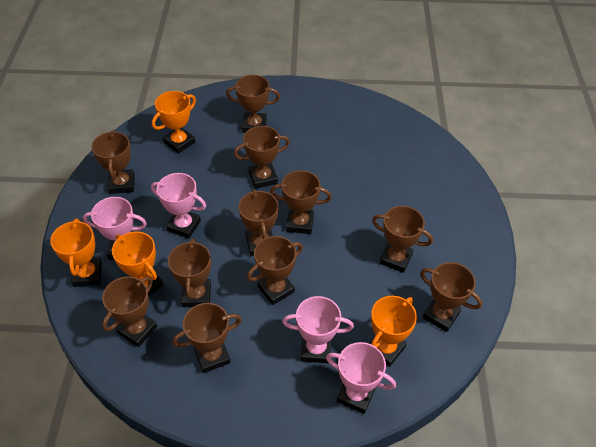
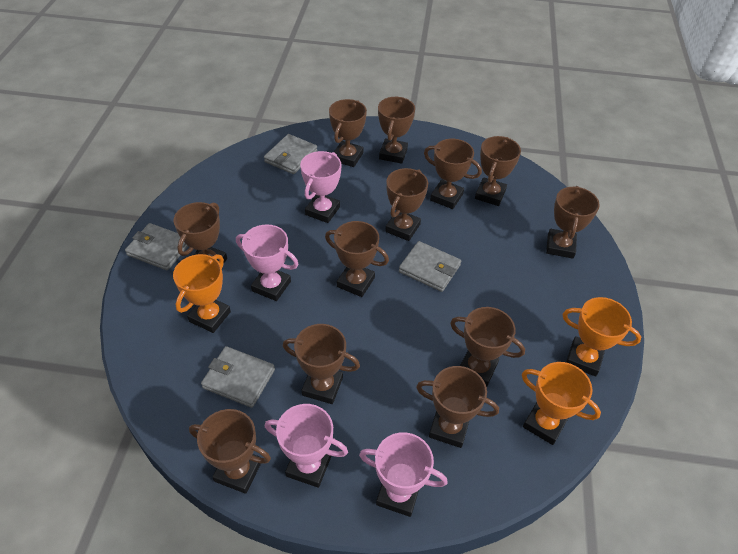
brown trophy: 11 -> 12
grey wallet: 0 -> 4
orange trophy: 4 -> 3

